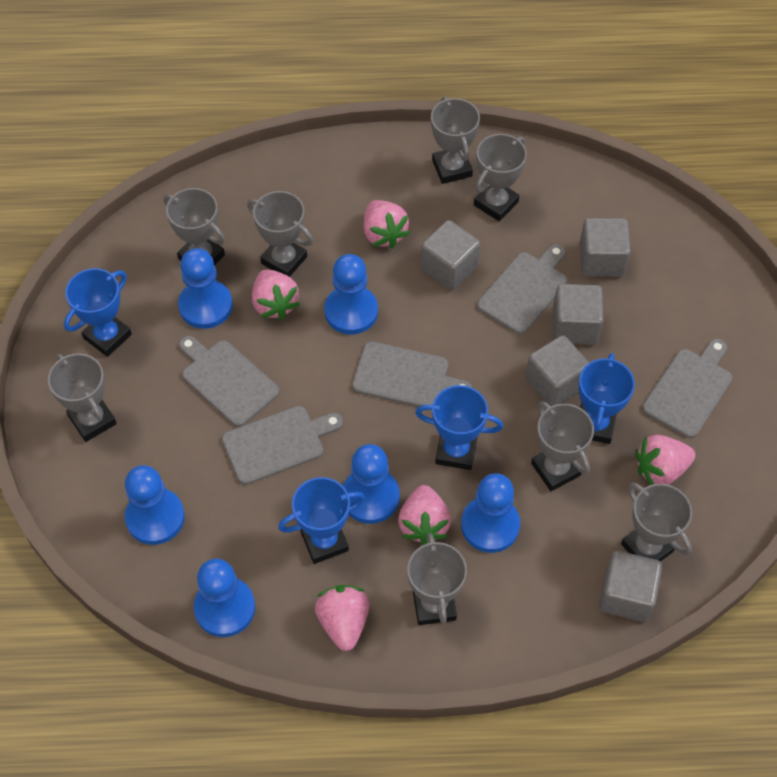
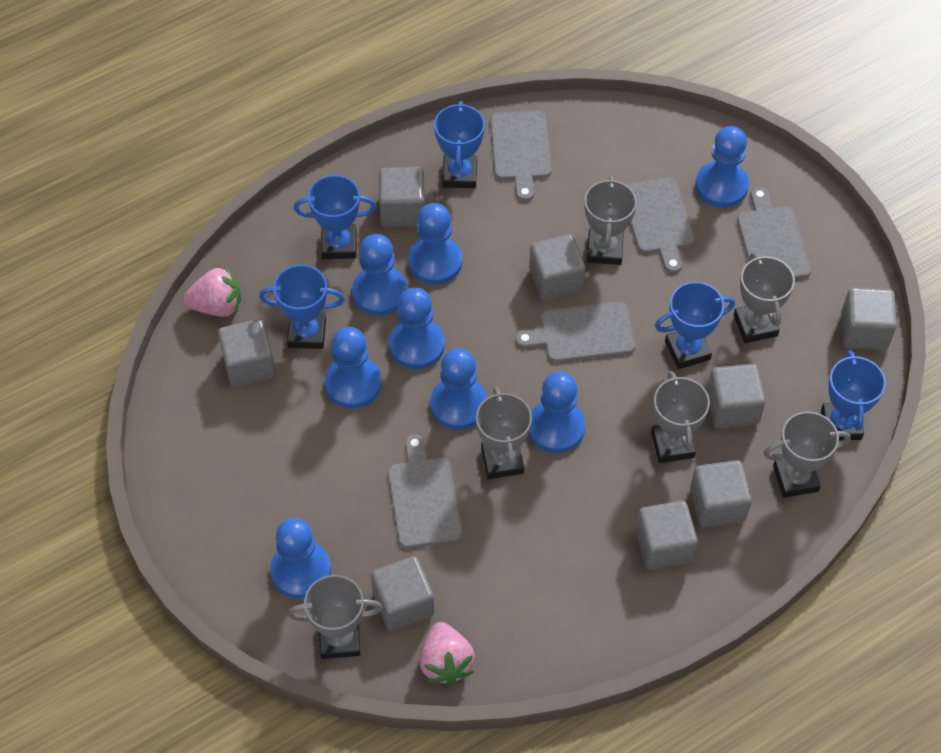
blue pawn: 6 -> 8
blue trophy: 4 -> 5
grey cube: 5 -> 8
grey trophy: 8 -> 6
pink strawberry: 5 -> 2

